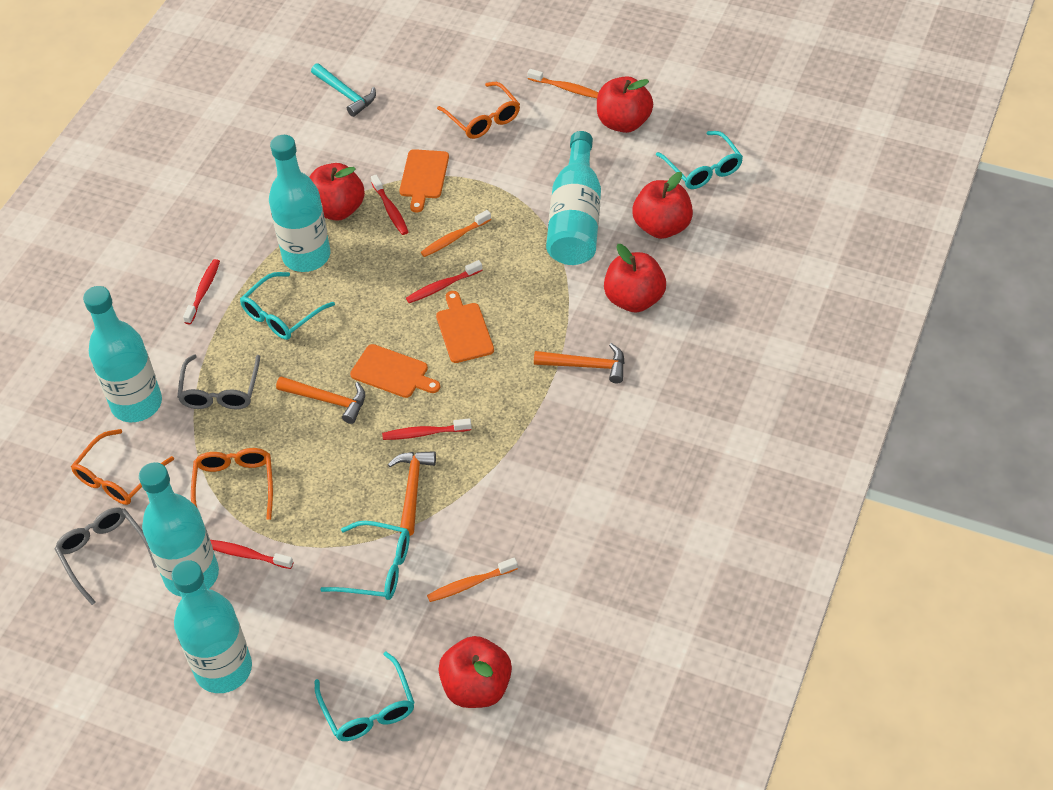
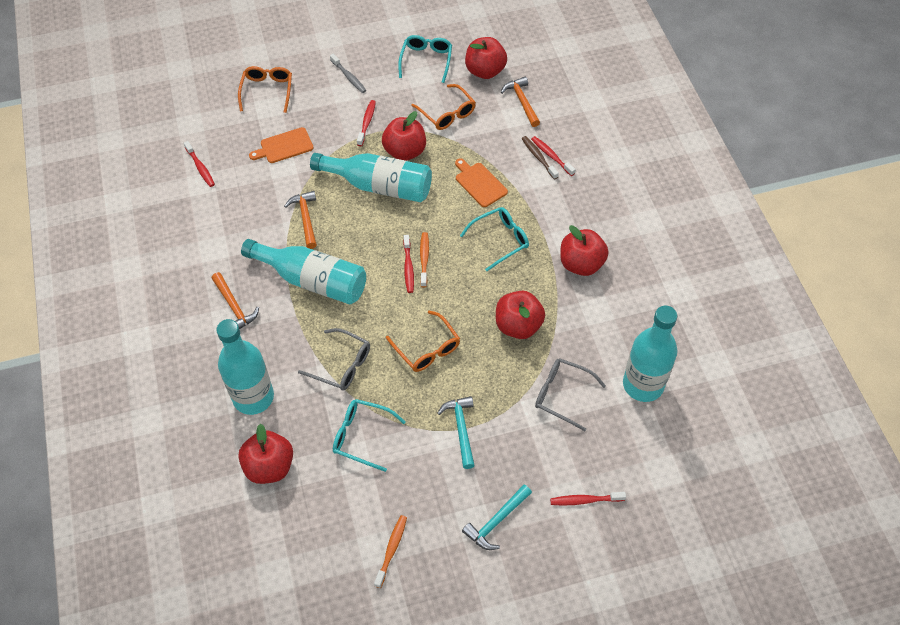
brown toothbrush: 0 -> 1
grey toothbrush: 0 -> 1
orange cutting board: 3 -> 2
orange toothbrush: 3 -> 2
turquoise bottle: 5 -> 4
turquoise glasses: 4 -> 3
turquoise hammer: 1 -> 2

